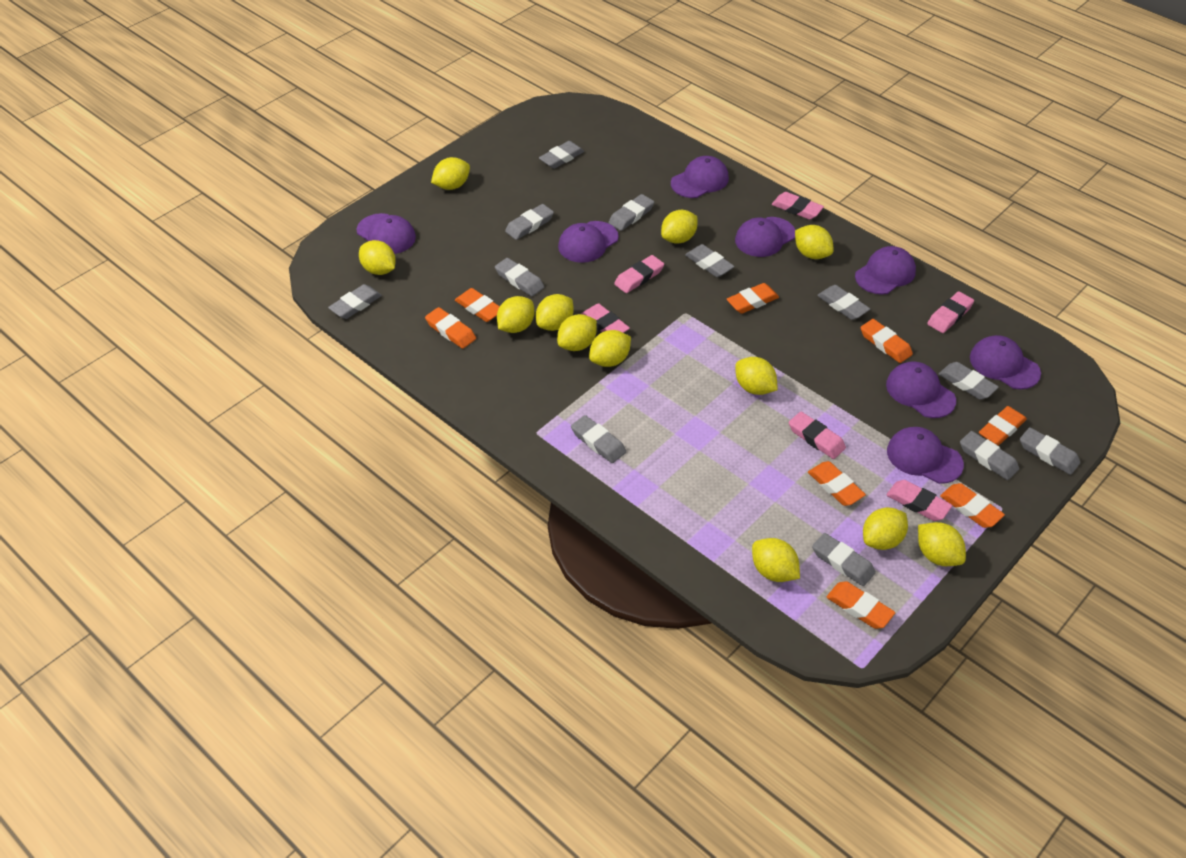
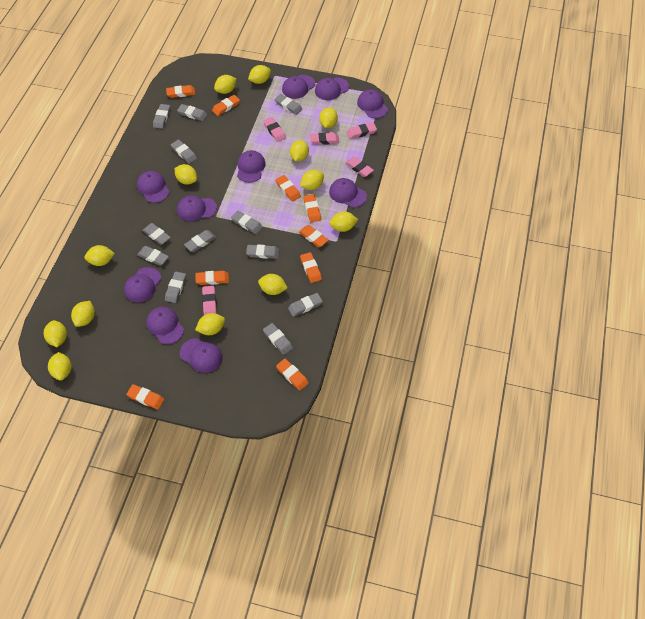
orange eraser: 8 -> 9
pink eraser: 6 -> 5
purple cap: 8 -> 10
yellow lemon: 12 -> 13

